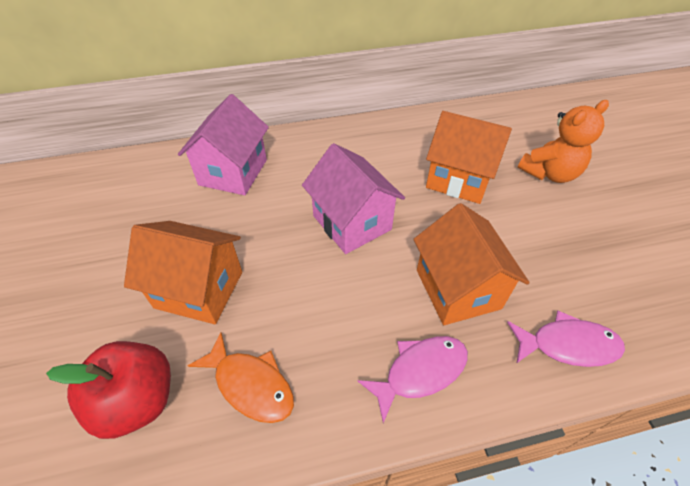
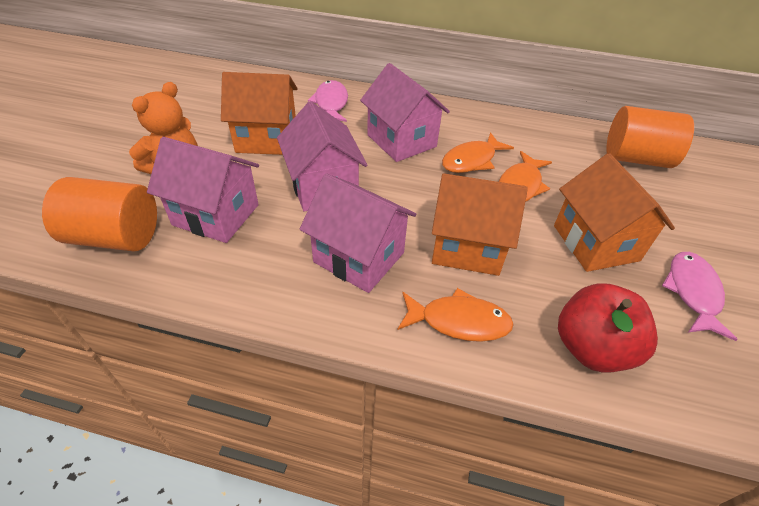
orange cylinder: 0 -> 2
orange fish: 1 -> 3
pink house: 2 -> 4

